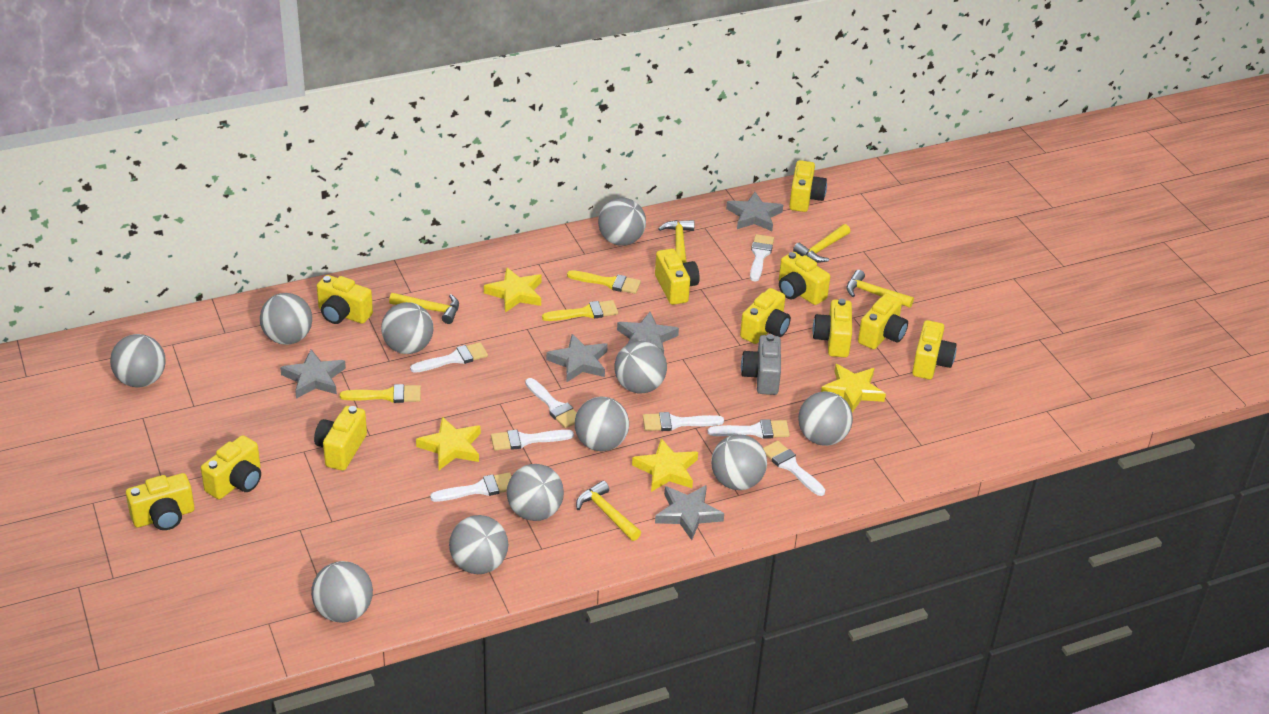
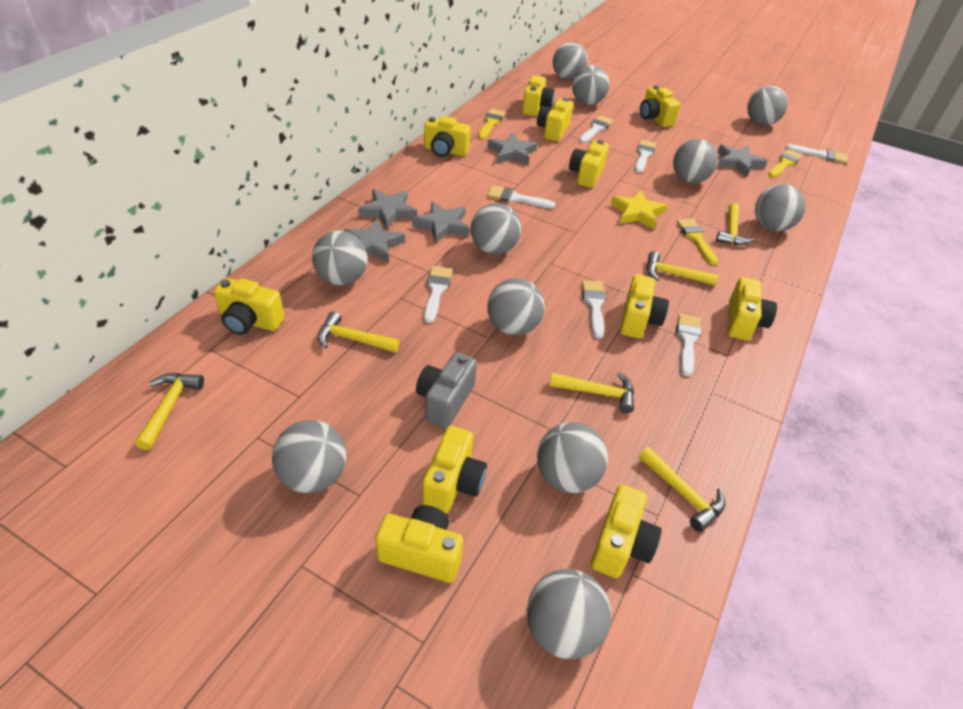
white brush: 8 -> 7
yellow hammer: 5 -> 6
yellow star: 4 -> 1

